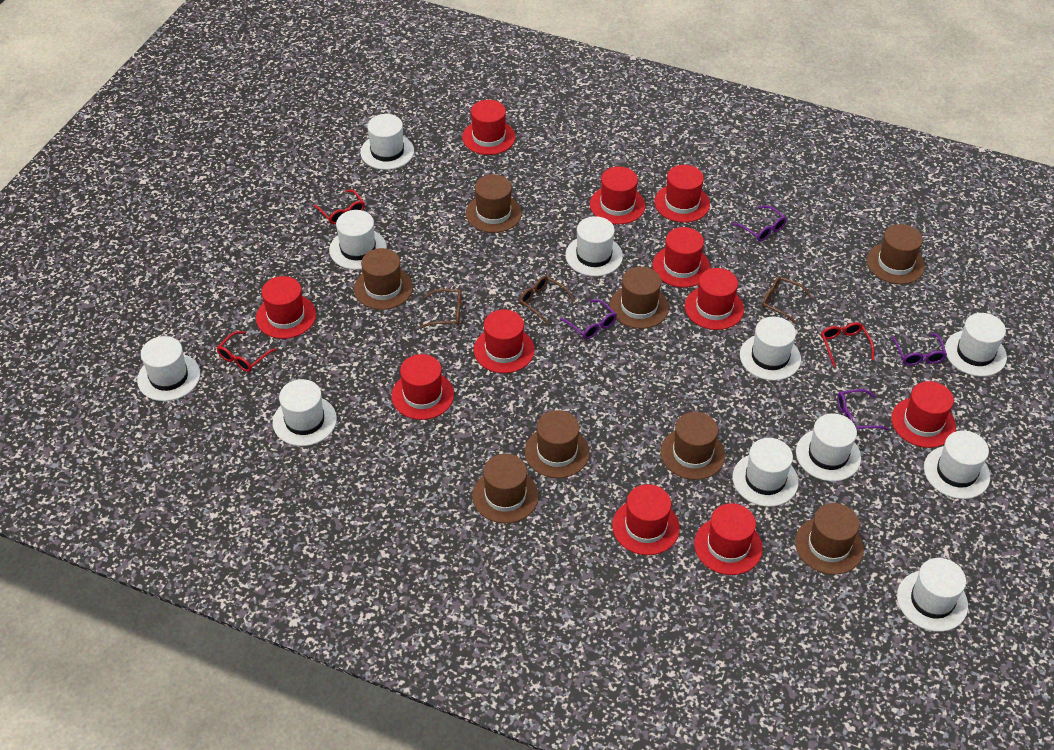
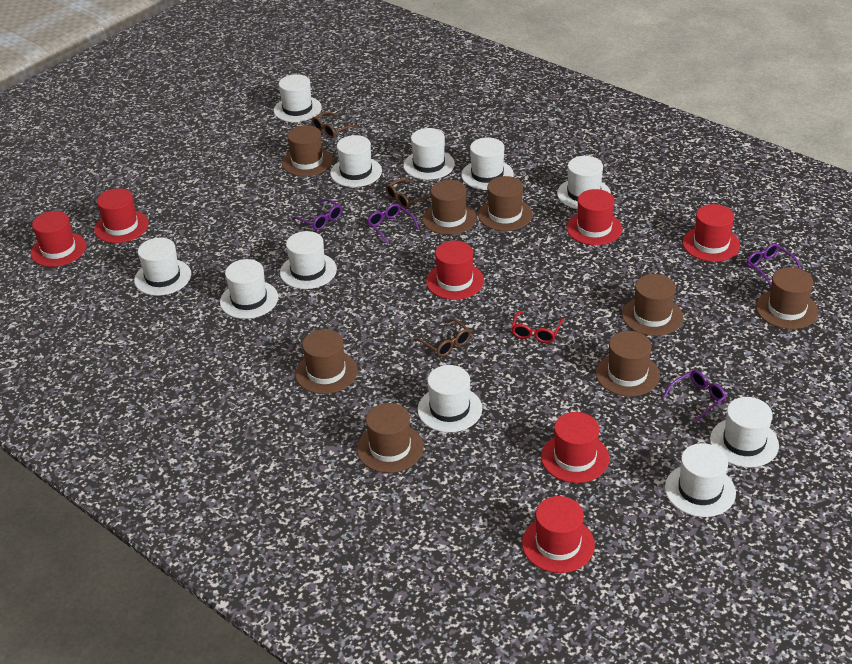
red glasses: 3 -> 1
red hat: 11 -> 7

